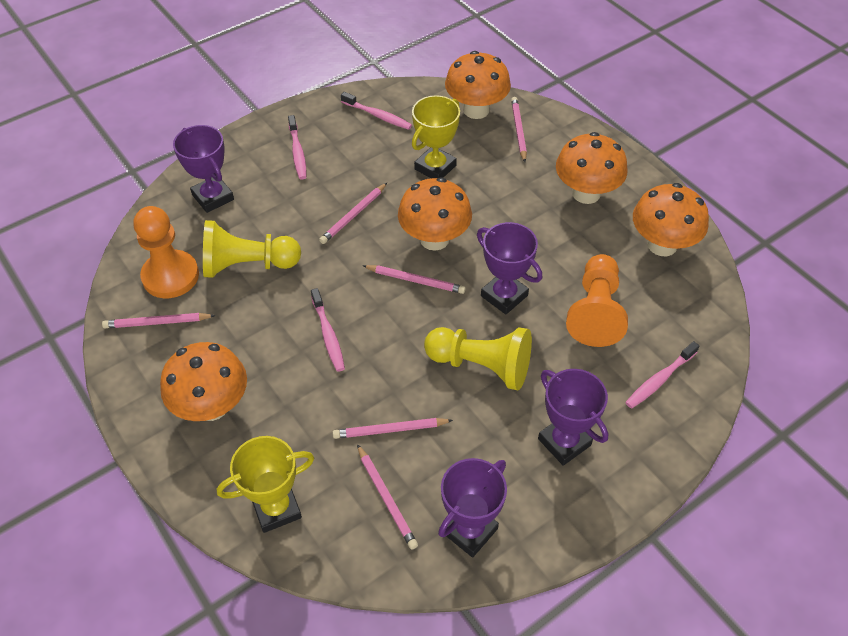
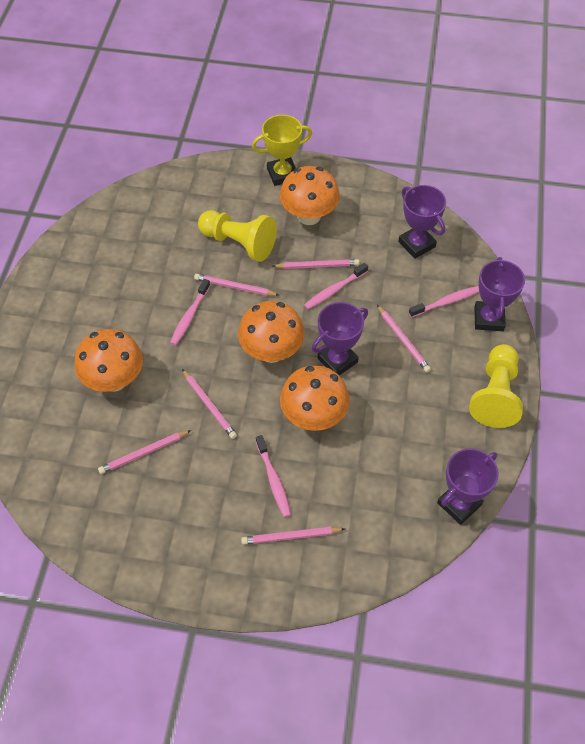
orange mushroom: 5 -> 4
orange pawn: 2 -> 0
yellow trophy: 2 -> 1

